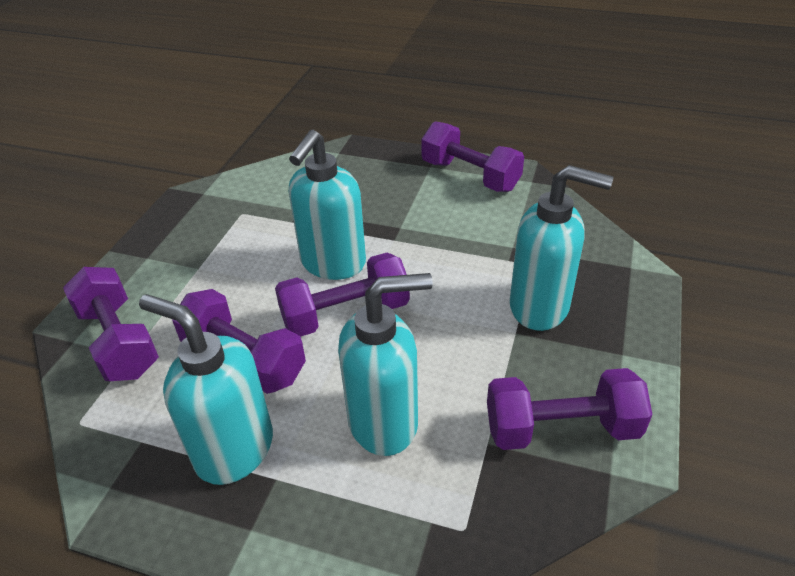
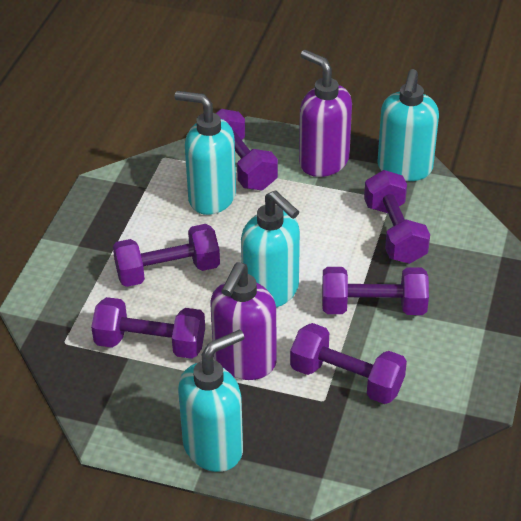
purple dumbbell: 5 -> 6
purple soap dispenser: 0 -> 2

